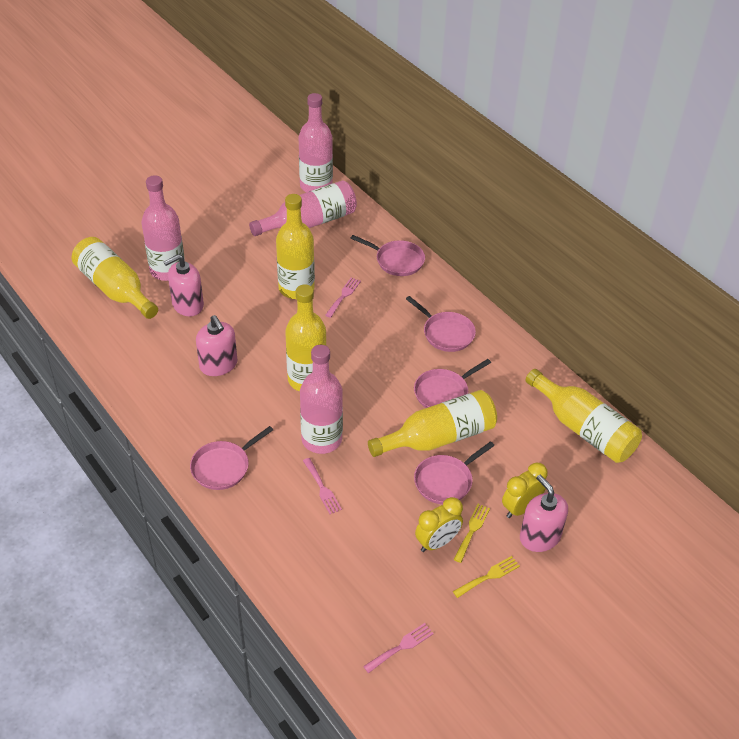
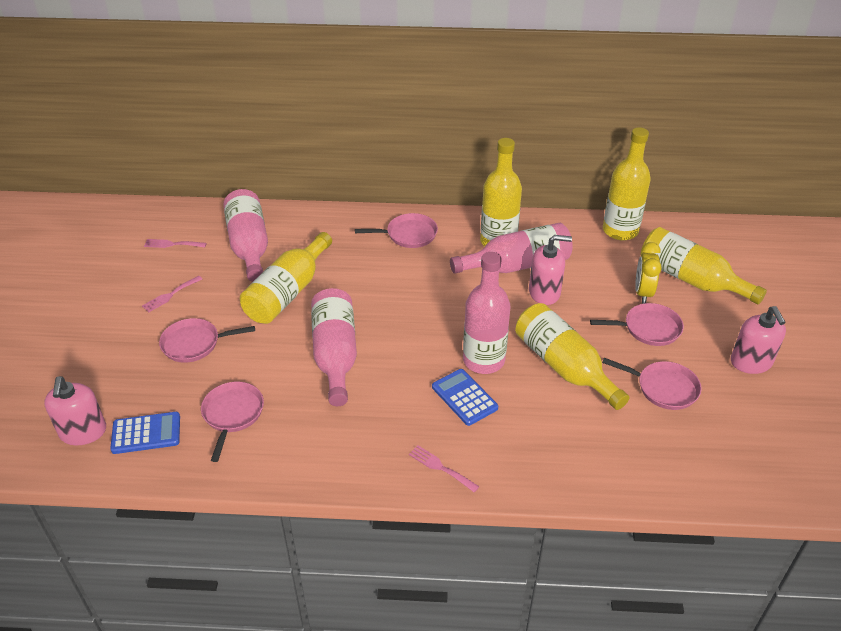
blue calculator: 0 -> 2
yellow clock: 2 -> 1
yellow fork: 2 -> 0

